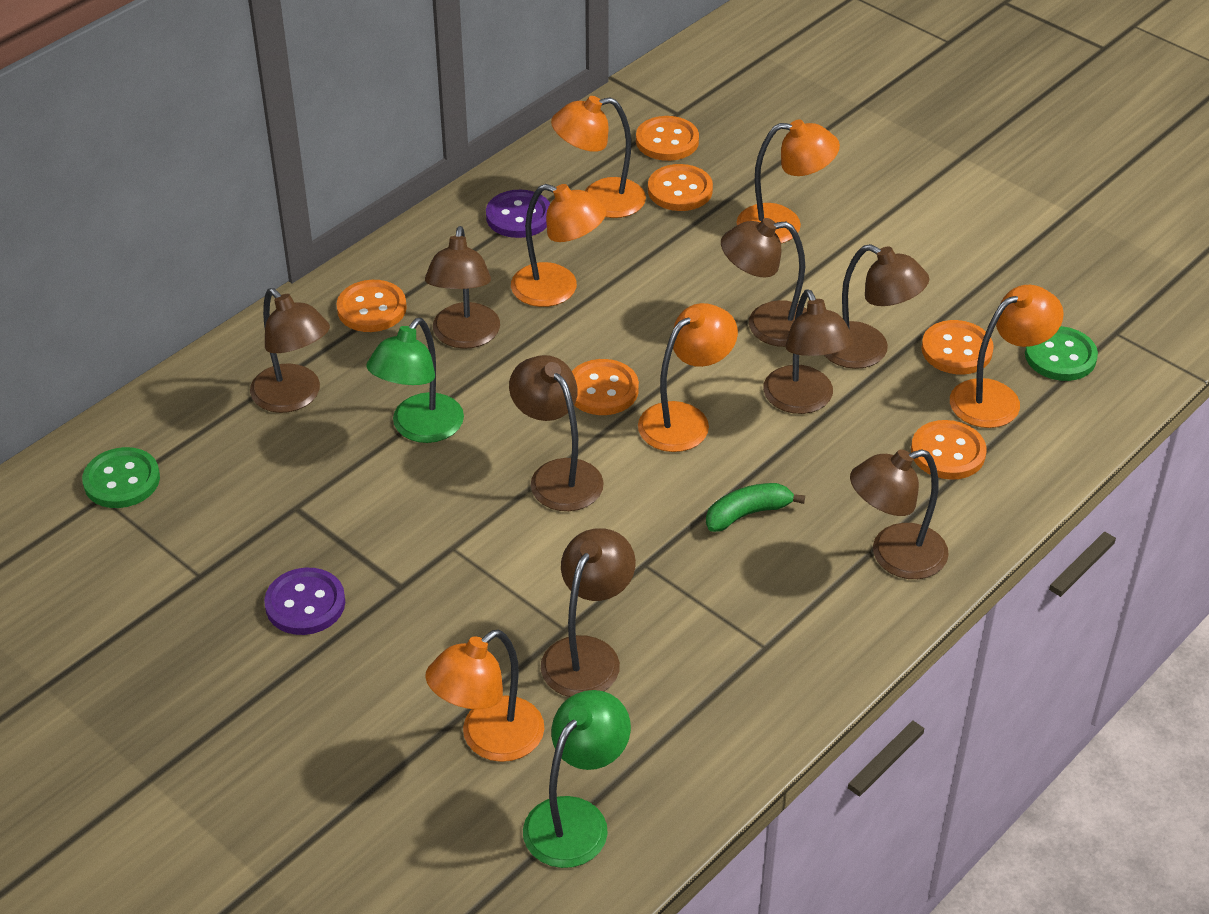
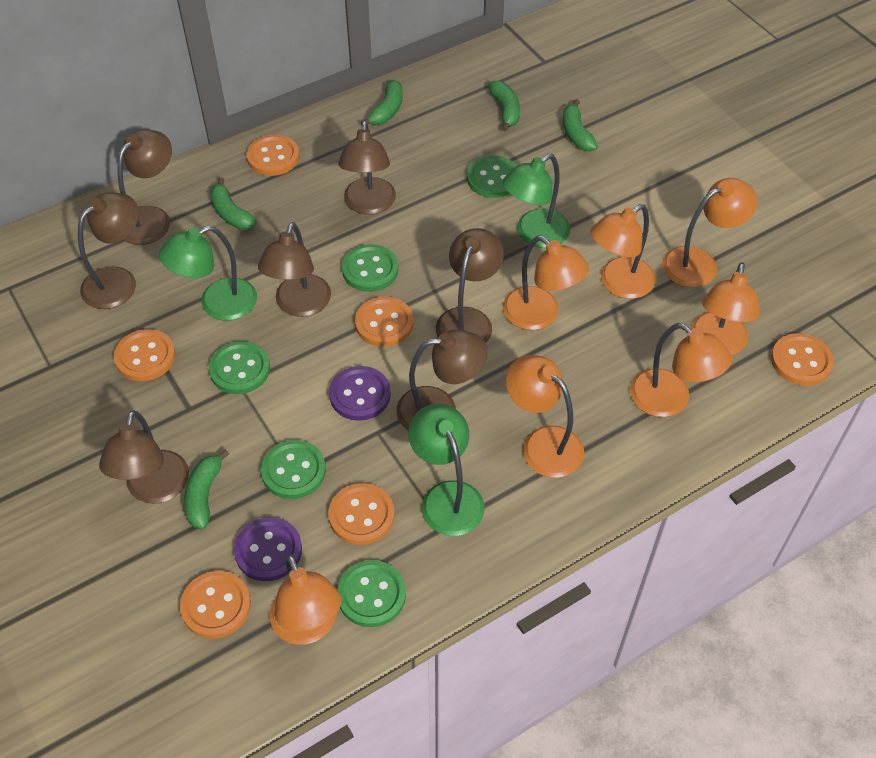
brown lamp: 8 -> 7
green banana: 1 -> 5
green button: 2 -> 5
green lamp: 2 -> 3
orange lamp: 6 -> 7

